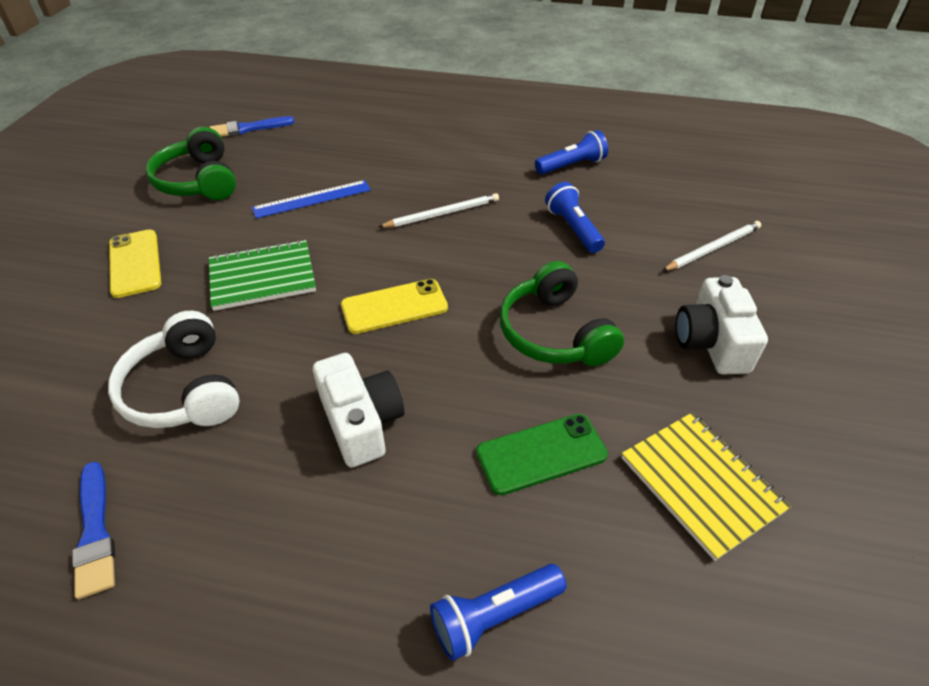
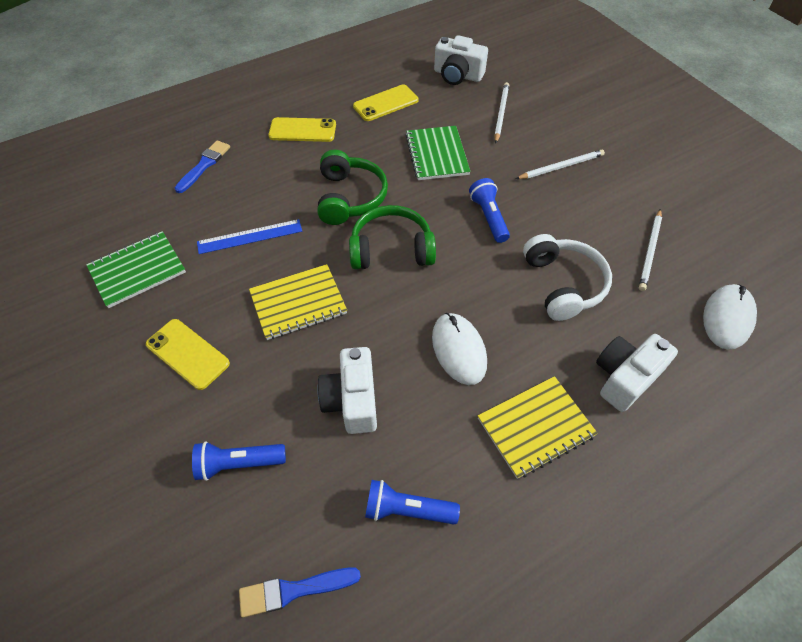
green notebook: 1 -> 2
green phone: 1 -> 0
white camera: 2 -> 3
white mouse: 0 -> 2
white pencil: 2 -> 3
yellow notebook: 1 -> 2
yellow phone: 2 -> 3

